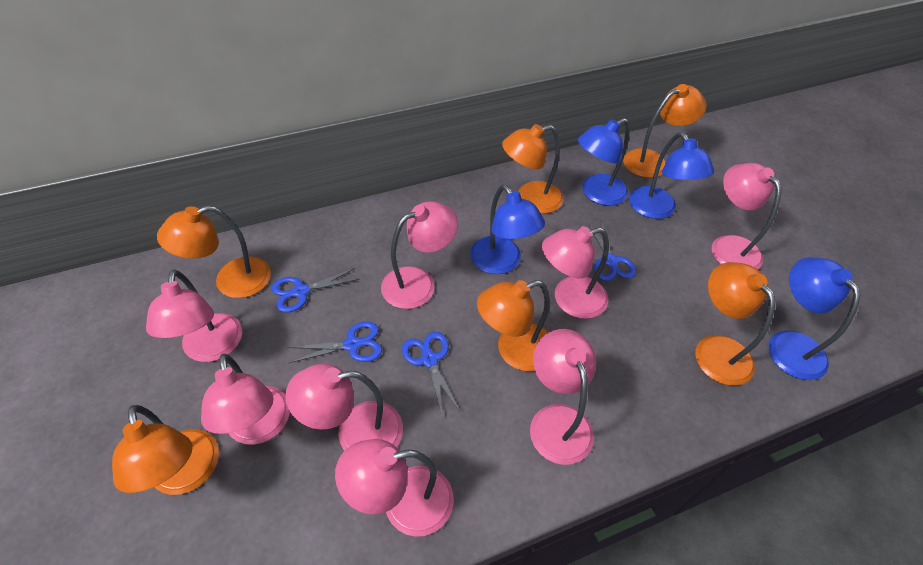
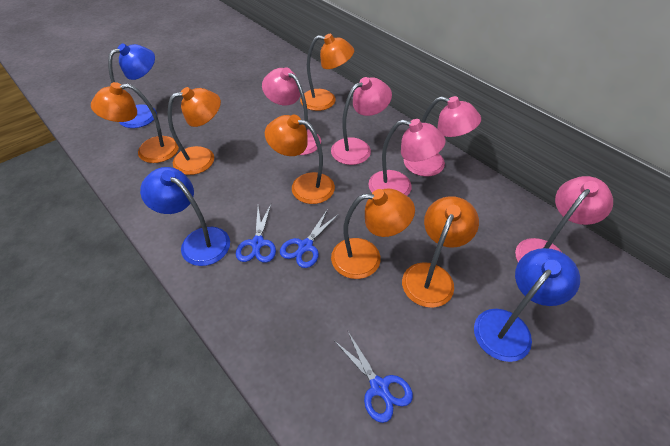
blue lamp: 4 -> 3
blue scissors: 4 -> 3
pink lamp: 8 -> 5

